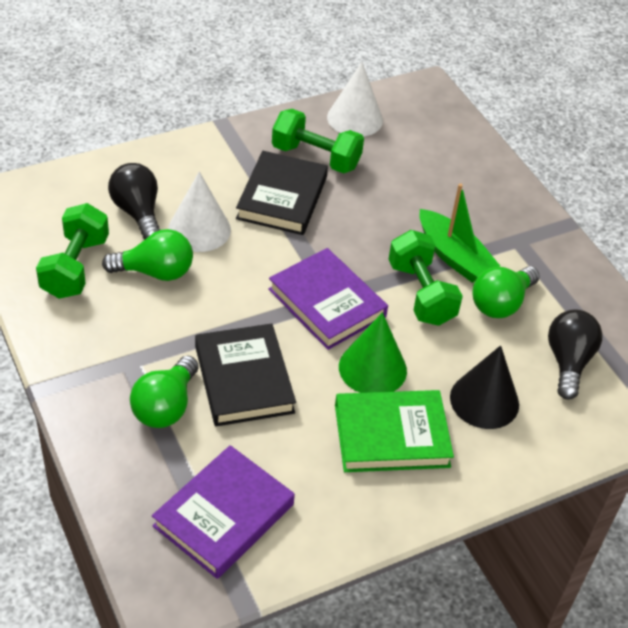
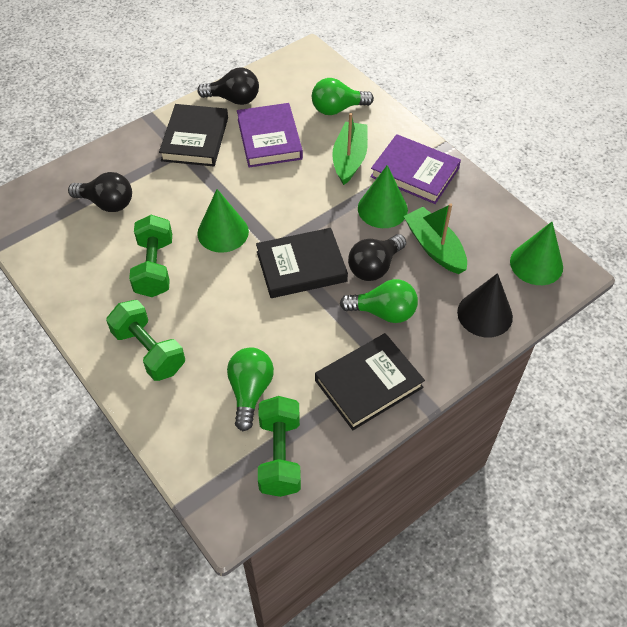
black book: 2 -> 3
black light bulb: 2 -> 3
green boat: 1 -> 2
green book: 1 -> 0
green cone: 1 -> 3
white cone: 2 -> 0

